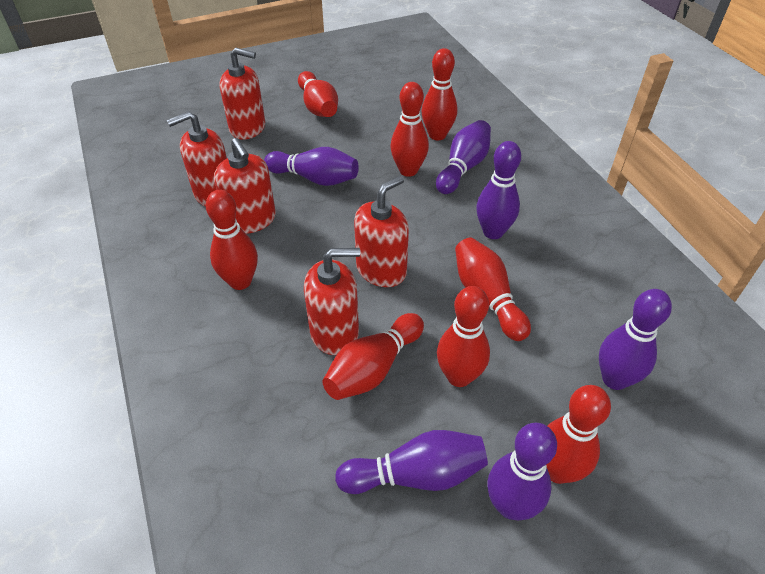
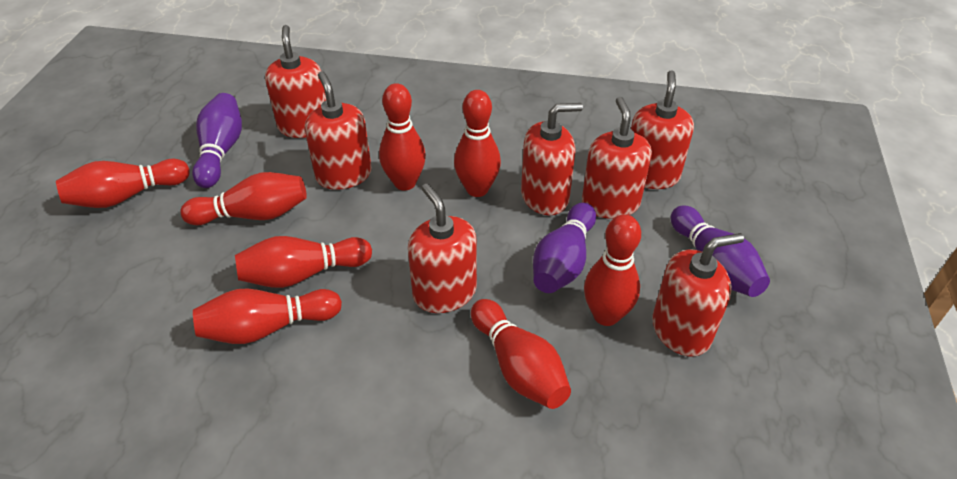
purple bowling pin: 6 -> 3
red soap dispenser: 5 -> 7

